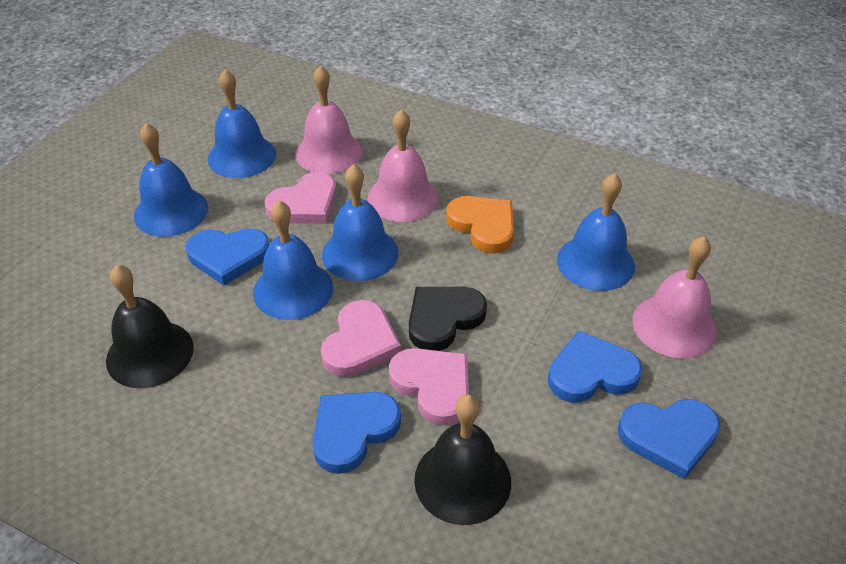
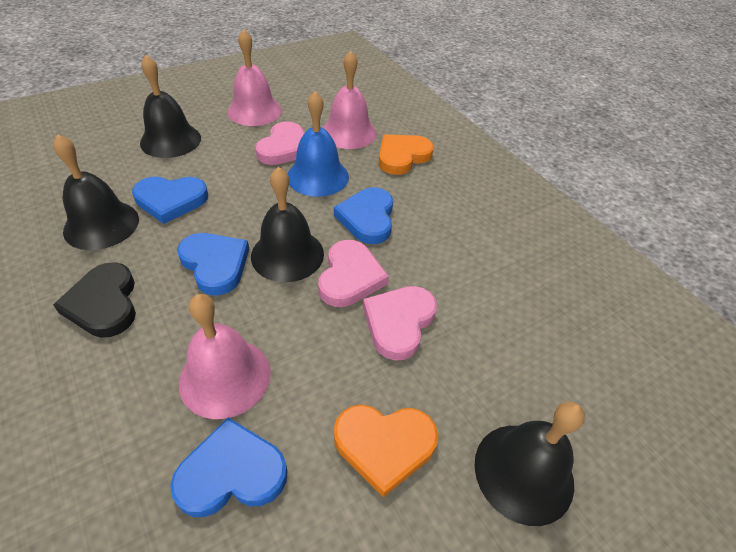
black bell: 2 -> 4
blue bell: 5 -> 1
orange heart: 1 -> 2

